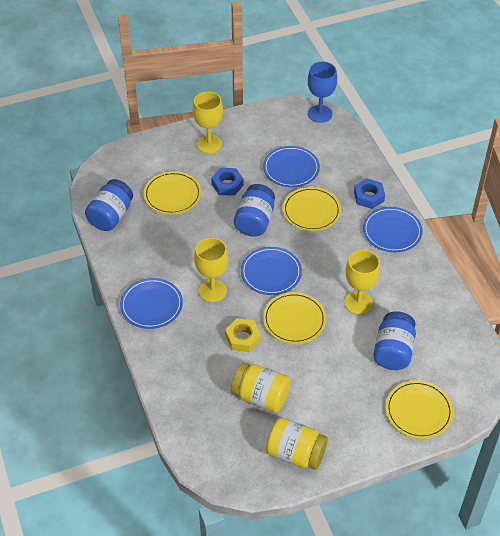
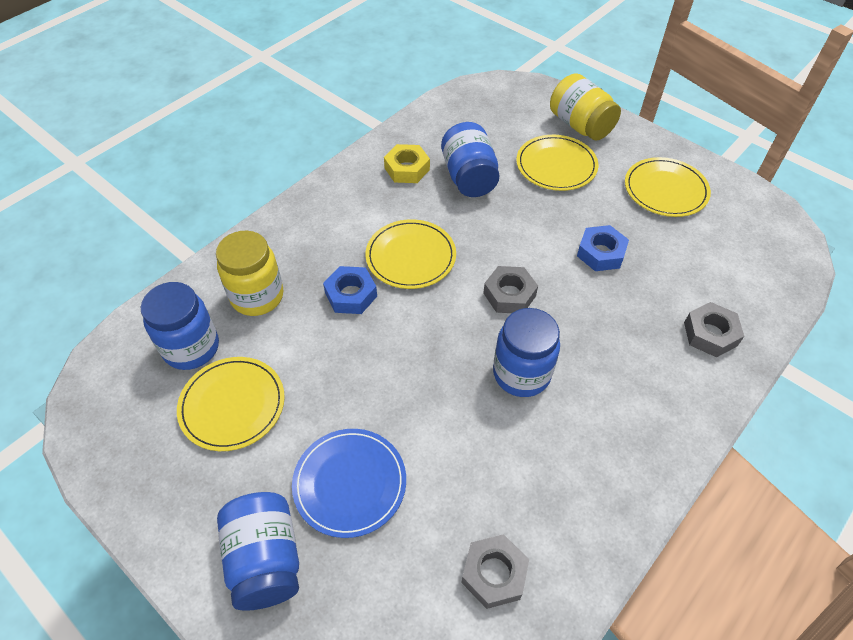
blue goblet: 1 -> 0
blue jar: 3 -> 4
blue plate: 4 -> 1
grey nut: 0 -> 3
yellow goblet: 3 -> 0

